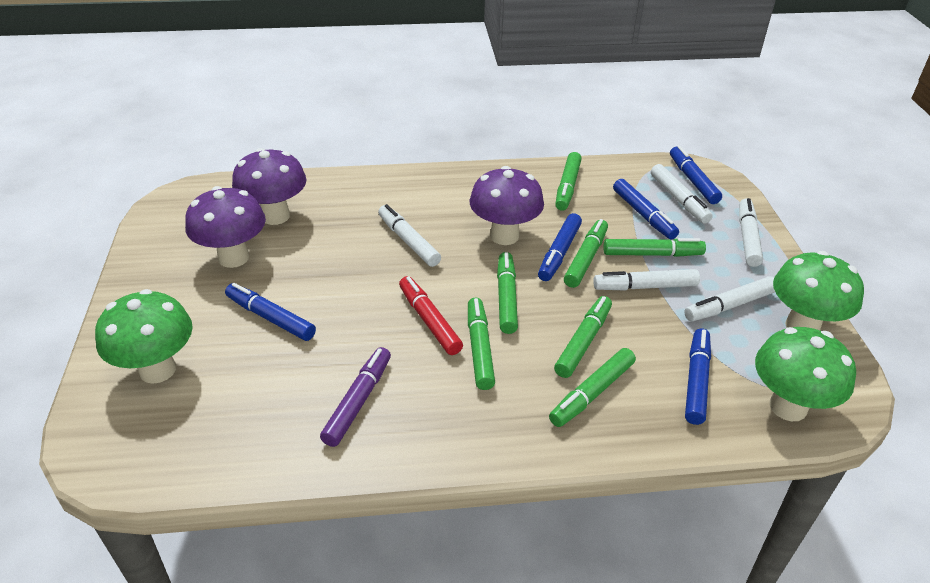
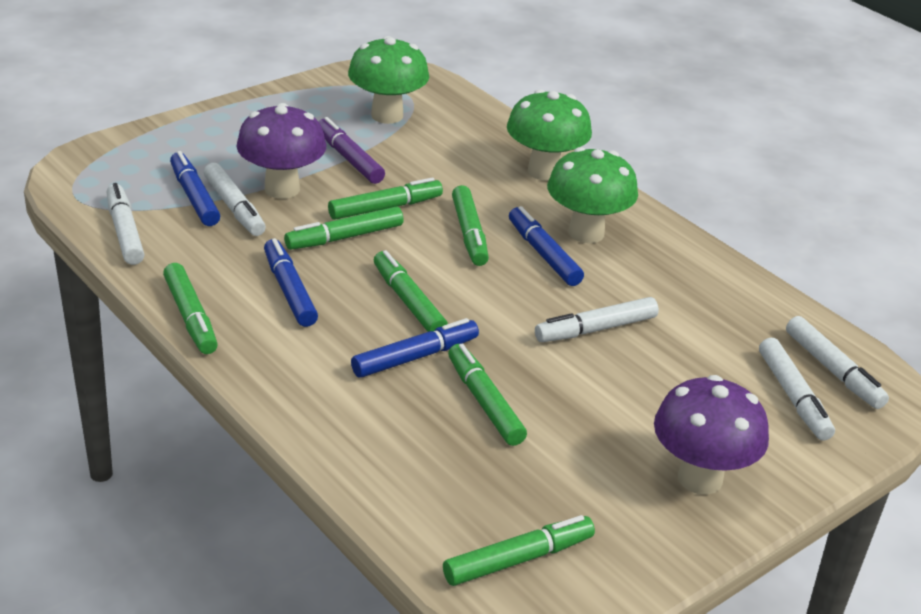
blue marker: 5 -> 4
purple mushroom: 3 -> 2
red marker: 1 -> 0

